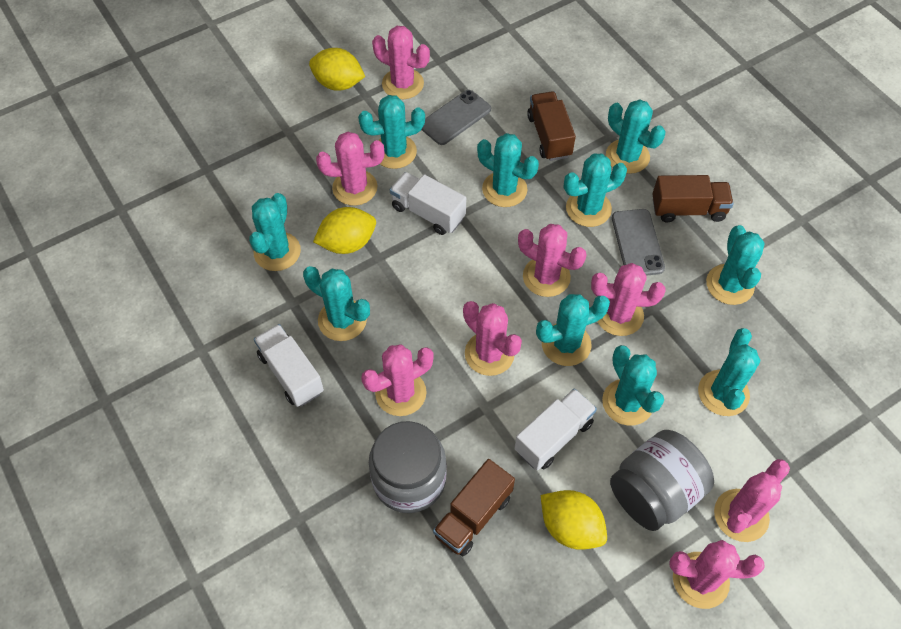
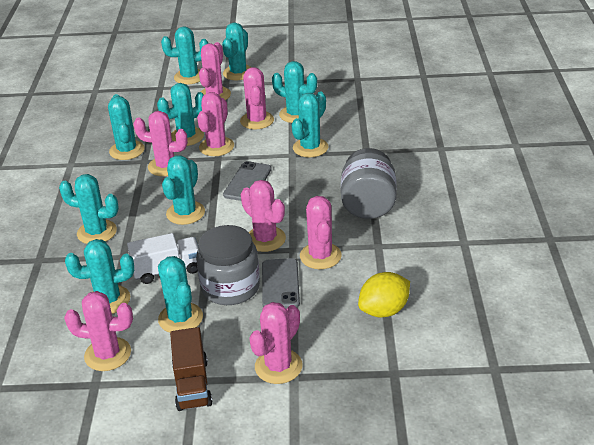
brown truck: 3 -> 1
white truck: 3 -> 1
yellow lemon: 3 -> 1

